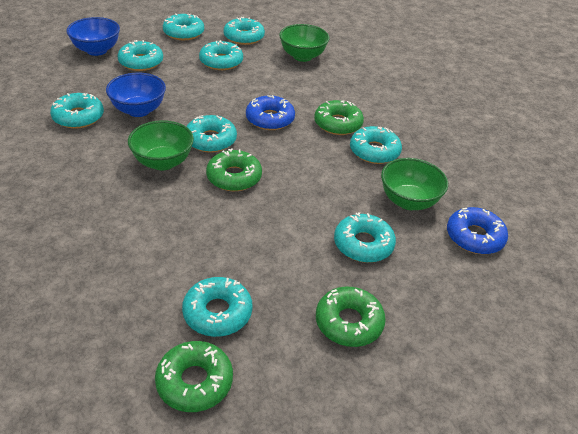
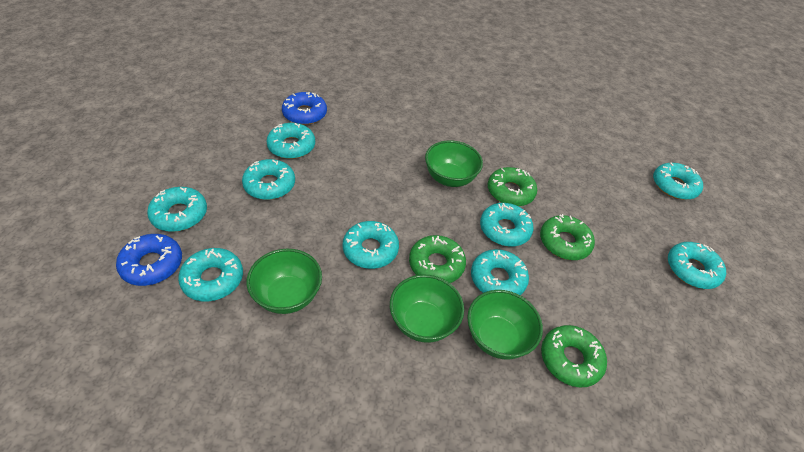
blue bowl: 2 -> 0
green bowl: 3 -> 4

